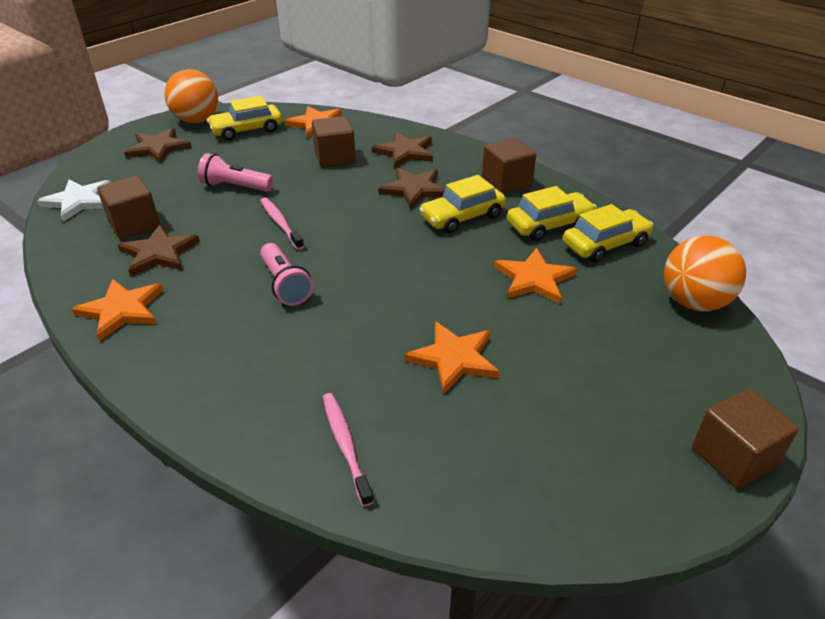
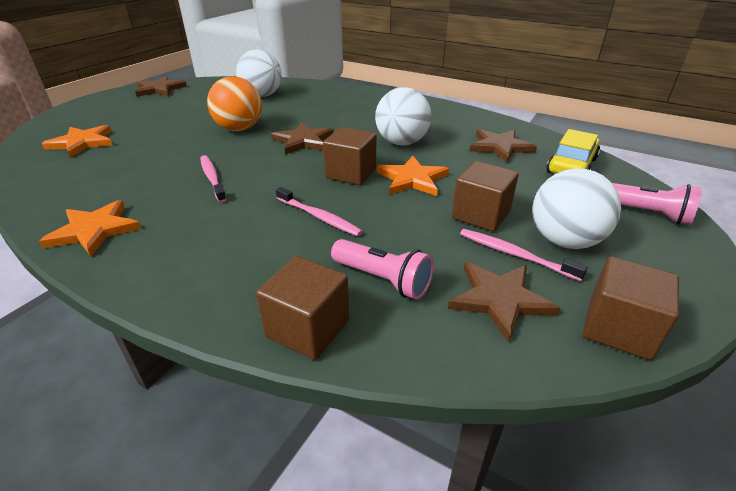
orange ball: 2 -> 1
orange star: 4 -> 3
pink toothbrush: 2 -> 3
white ball: 0 -> 3
white star: 1 -> 0
yellow car: 4 -> 1

